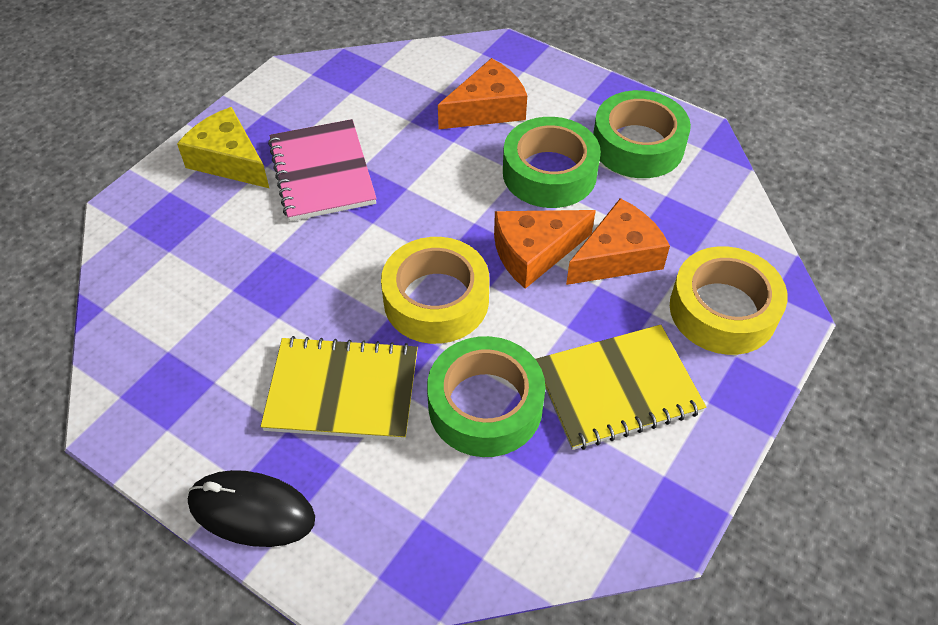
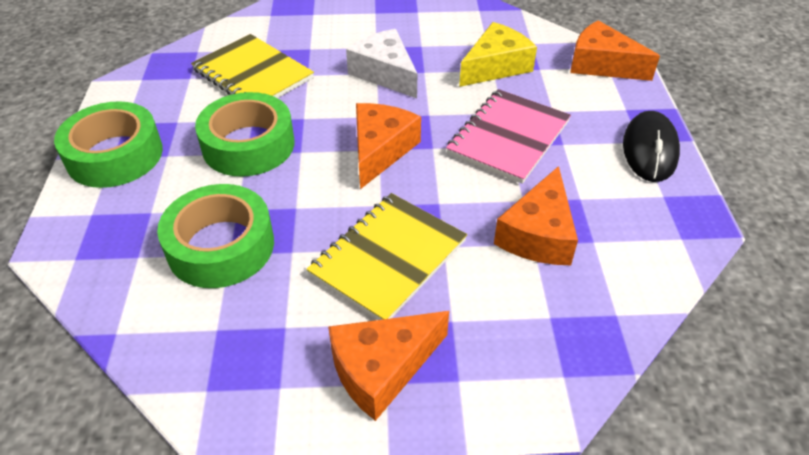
orange cheese: 3 -> 4
white cheese: 0 -> 1
yellow tape: 2 -> 0

